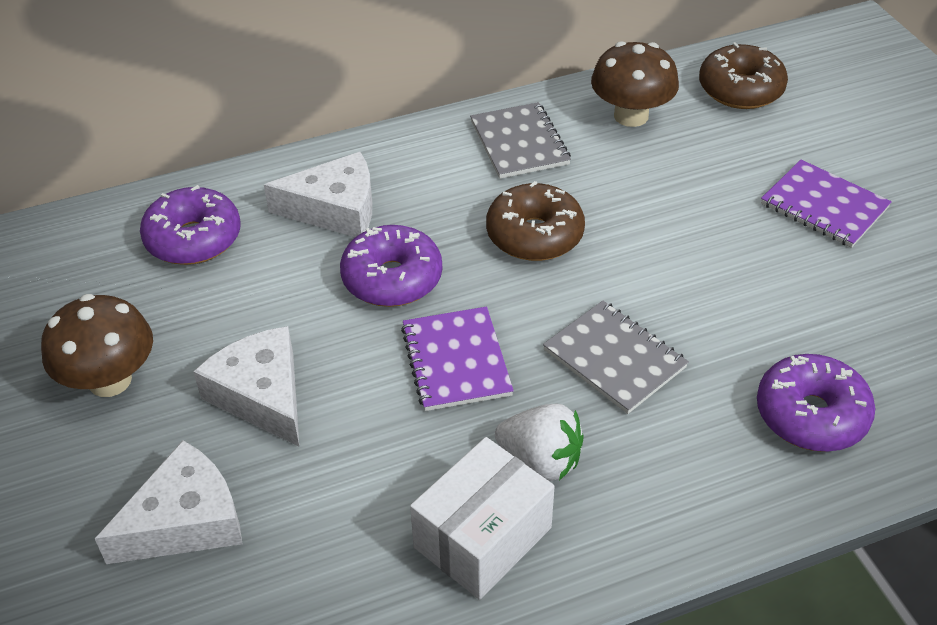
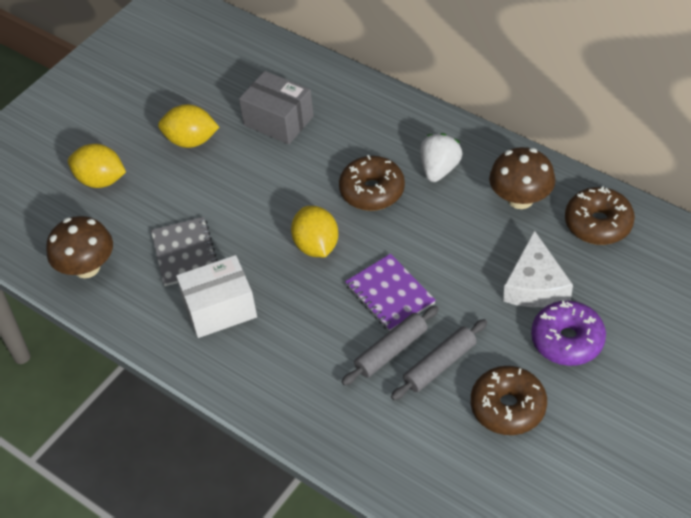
brown donut: 2 -> 3
grey box: 0 -> 1
grey notebook: 2 -> 1
grey rolling pin: 0 -> 2
purple donut: 3 -> 1
purple notebook: 2 -> 1
white cheese: 3 -> 1
yellow lemon: 0 -> 3

